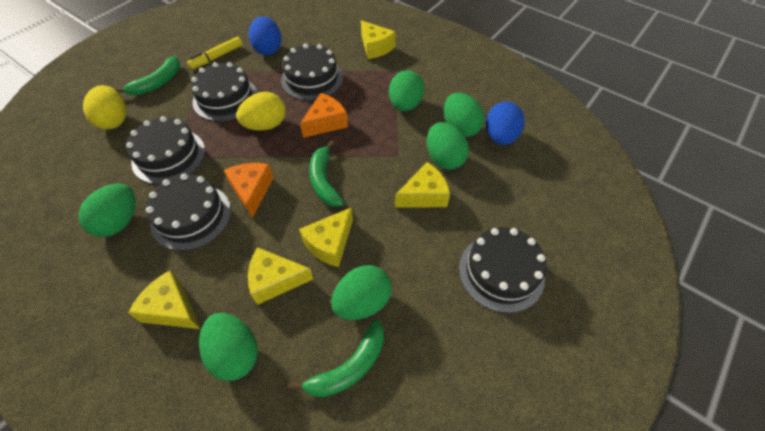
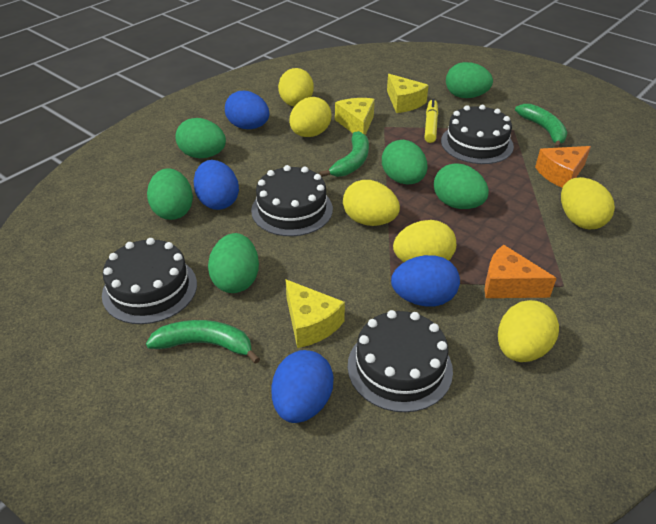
black cake: 5 -> 4
blue egg: 2 -> 4
yellow cheese: 5 -> 3
yellow egg: 2 -> 6

